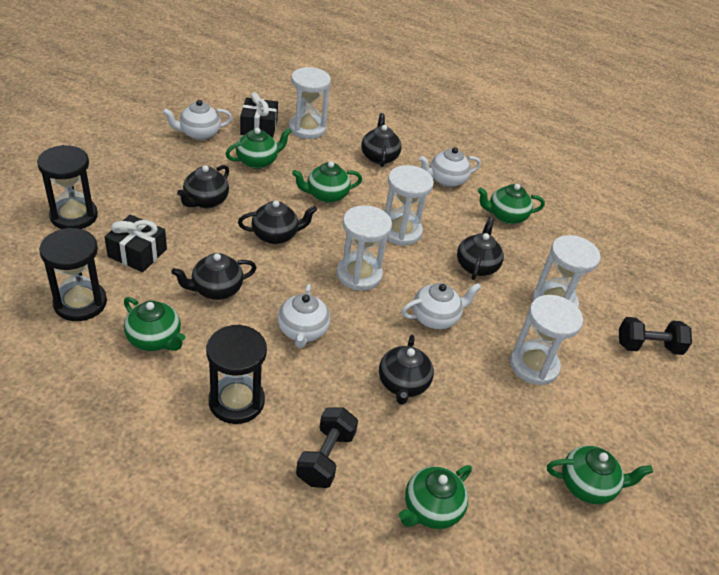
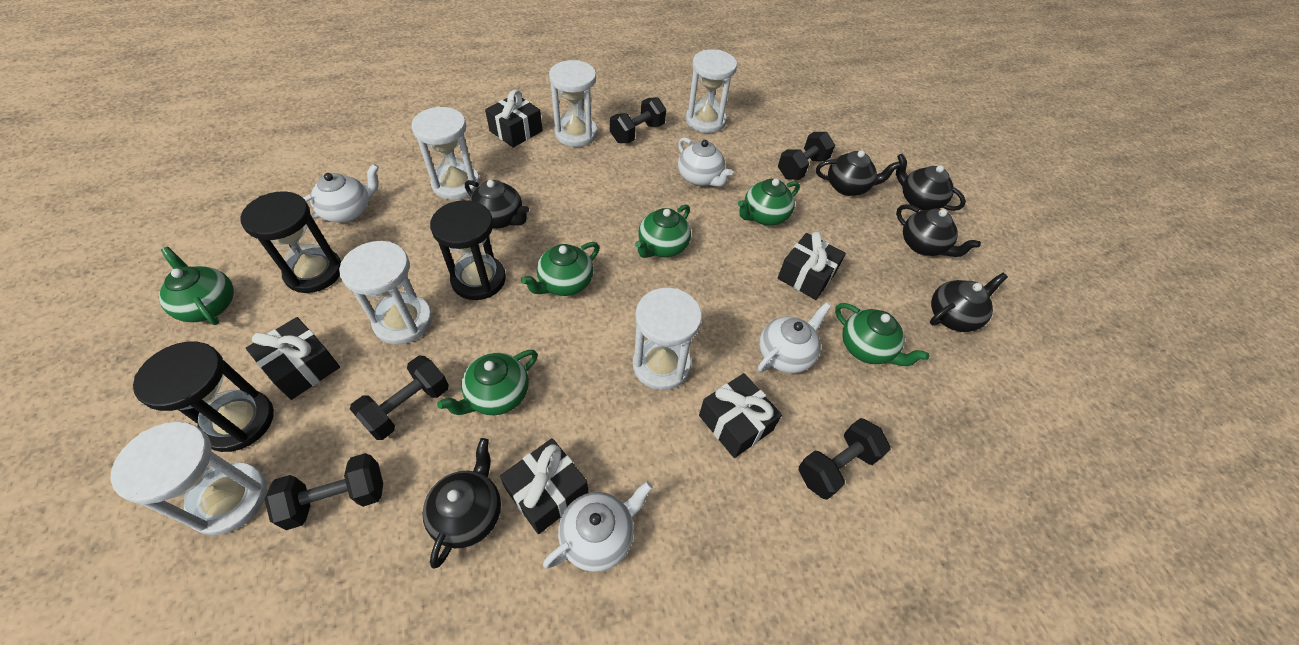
black dumbbell: 2 -> 5
black gift: 2 -> 5
white hourglass: 5 -> 6

